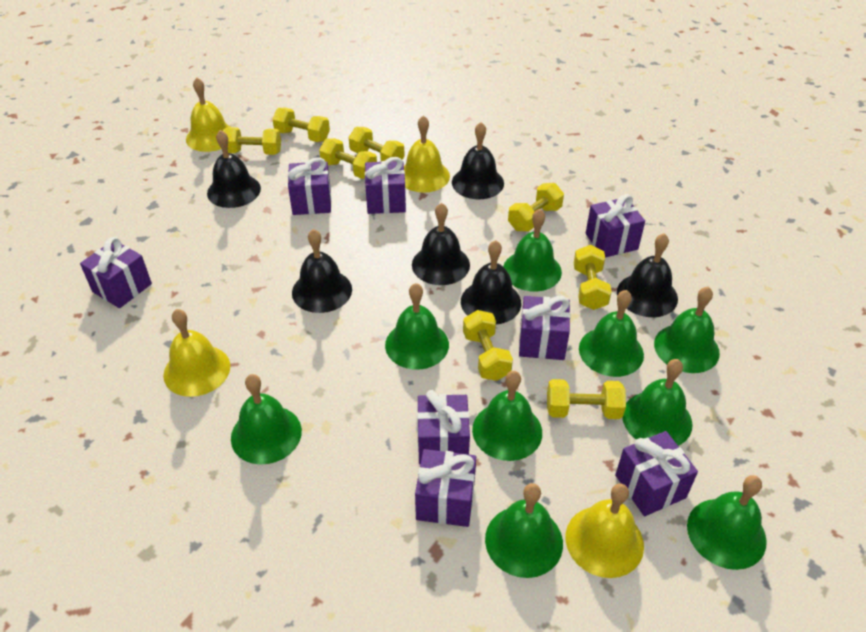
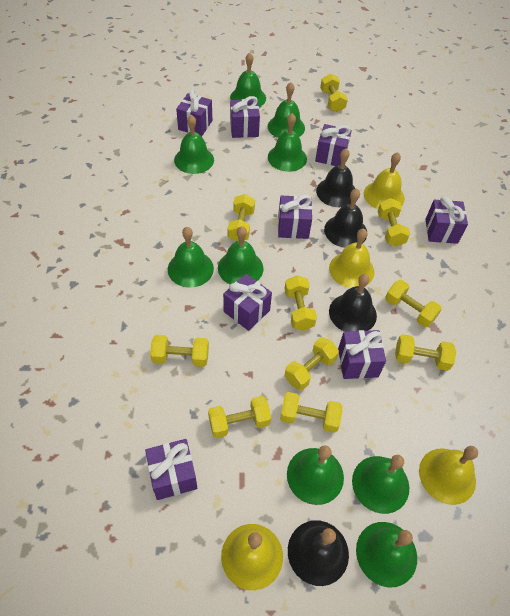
black bell: 6 -> 4
yellow dumbbell: 8 -> 10

